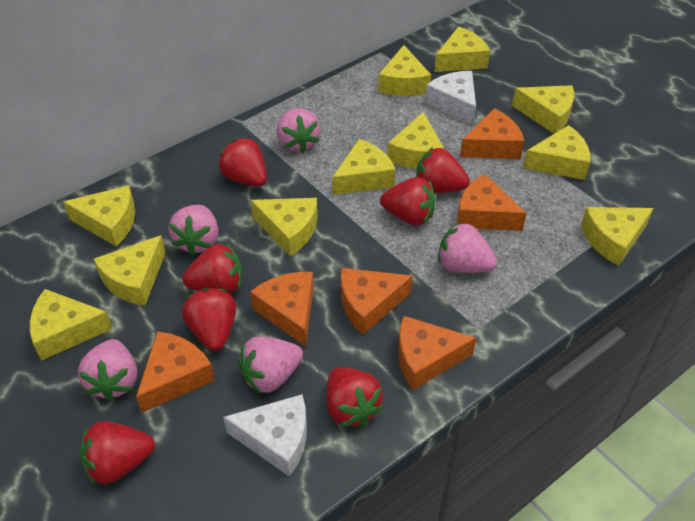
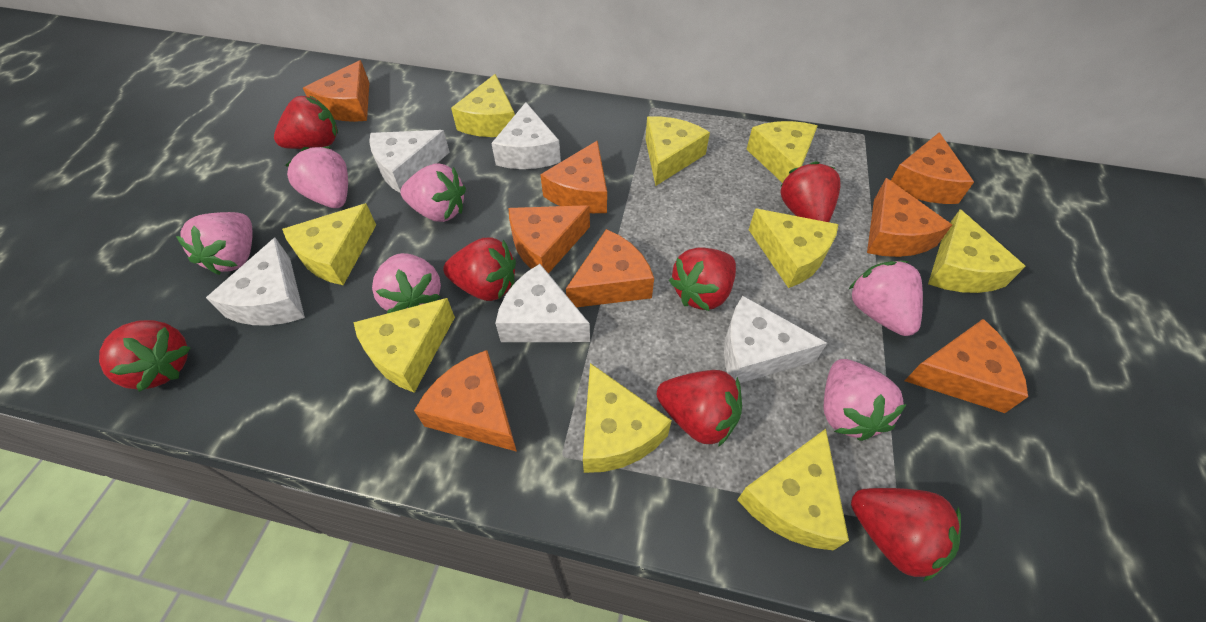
orange cheese: 6 -> 8
pink strawberry: 5 -> 6
white cheese: 2 -> 5
yellow cheese: 11 -> 9

